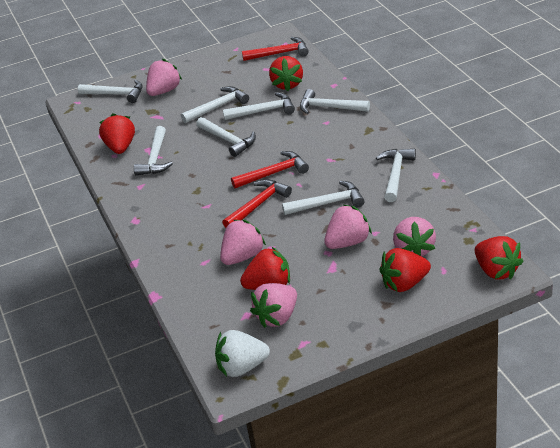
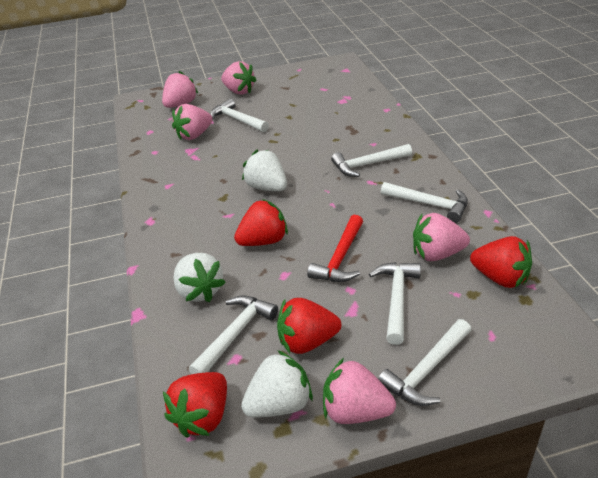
red hammer: 3 -> 1
red strawberry: 5 -> 4
white hammer: 8 -> 6
white strawberry: 1 -> 3

